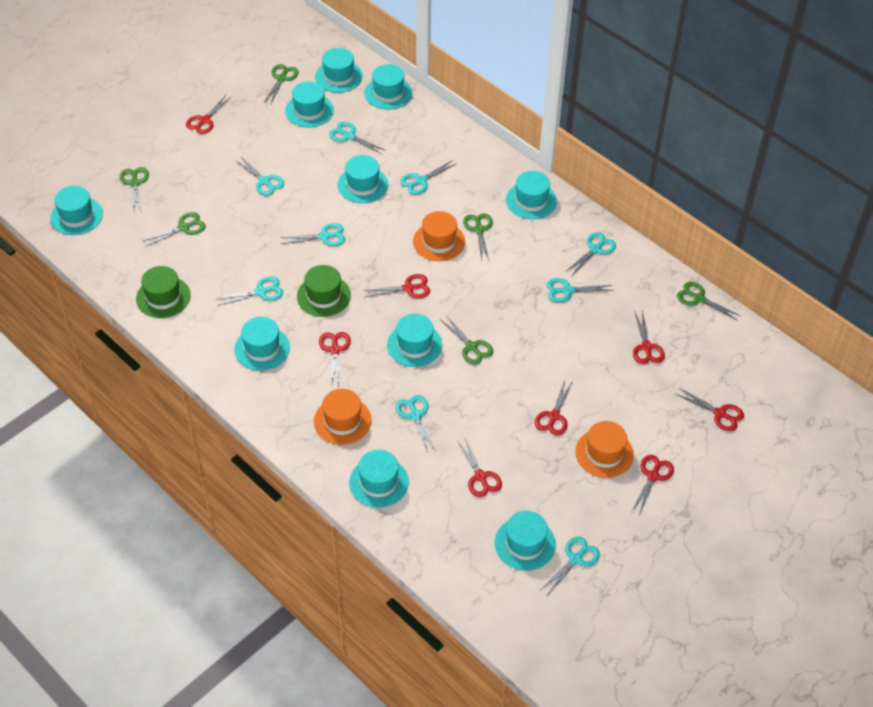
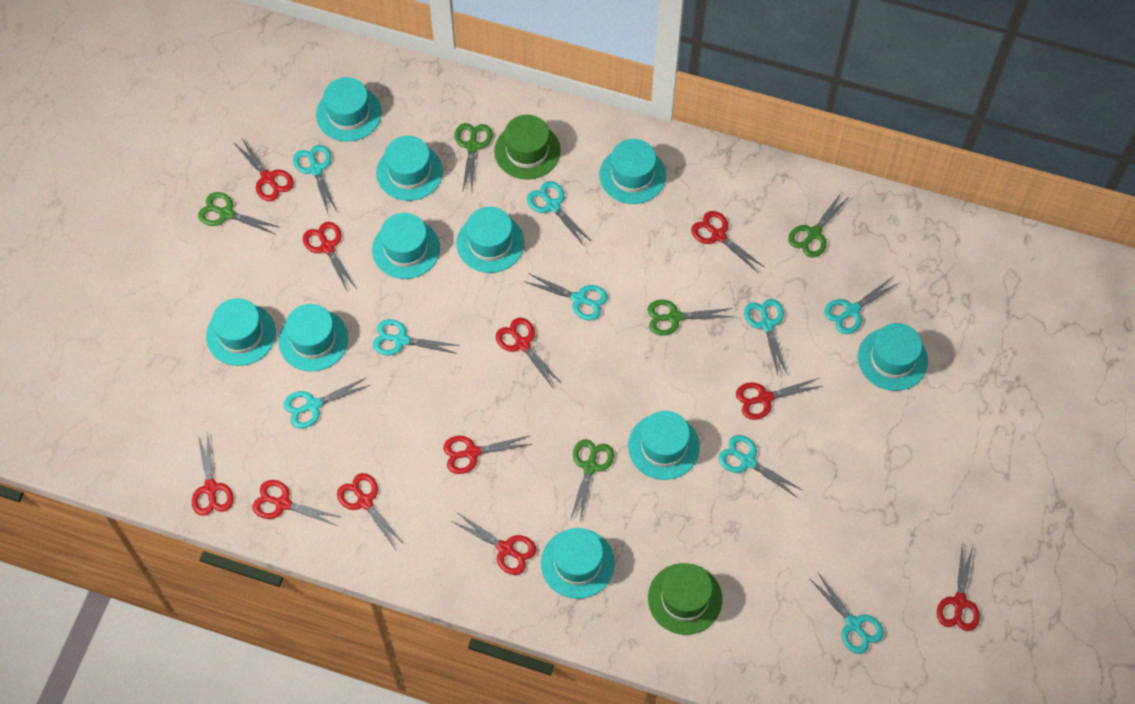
green scissors: 6 -> 5
orange hat: 3 -> 0
red scissors: 8 -> 11

